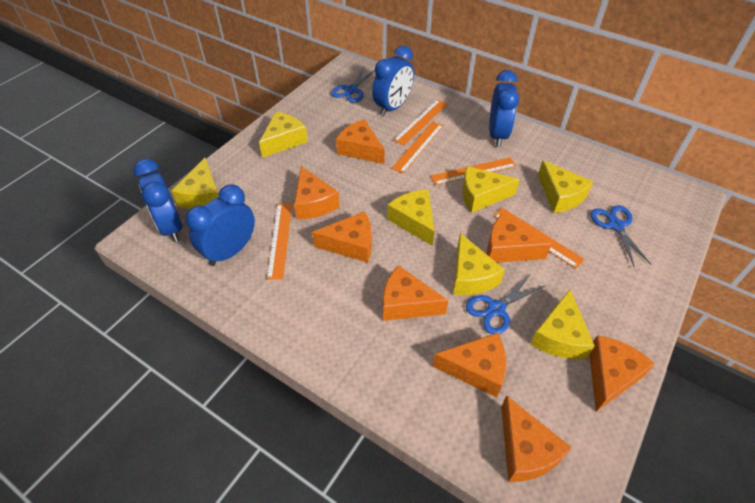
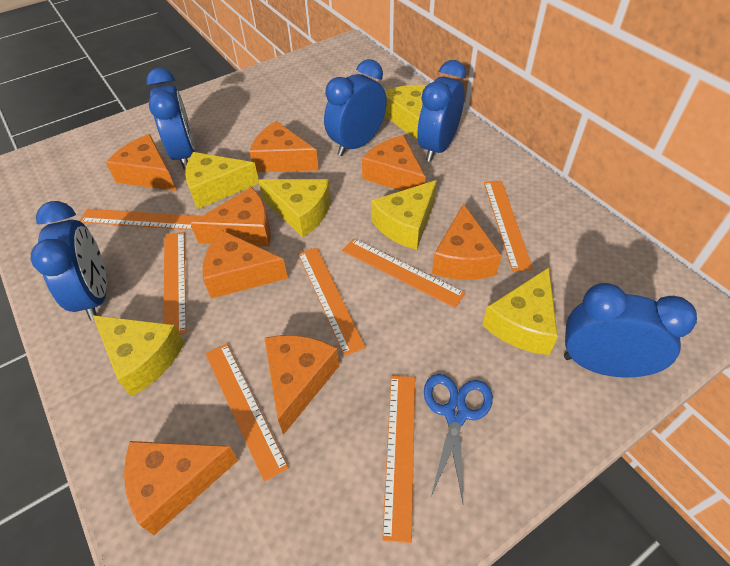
blue clock: 4 -> 5
blue scissors: 3 -> 1
orange ruler: 5 -> 7
yellow cheese: 7 -> 6

